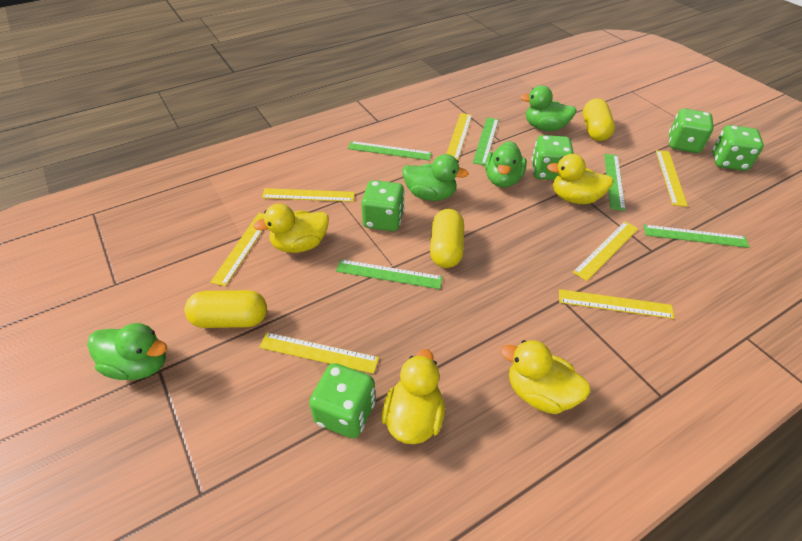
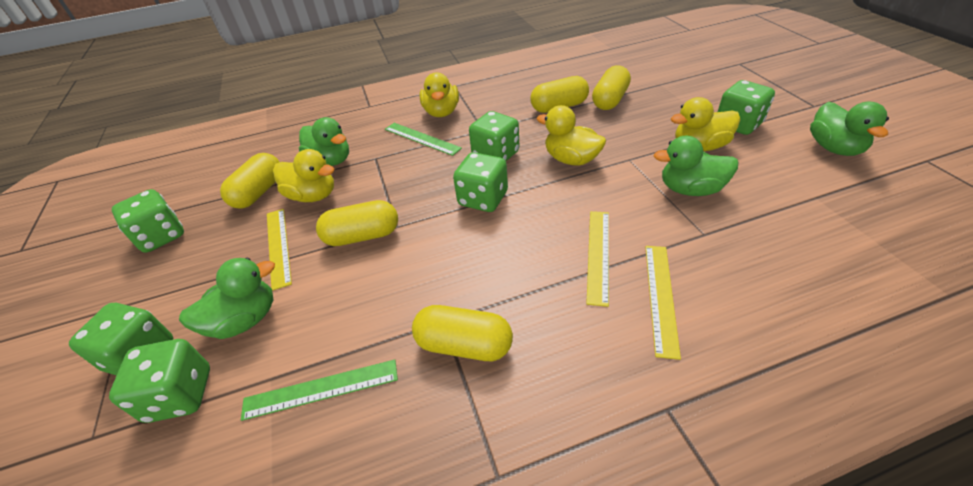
green dice: 5 -> 6
green ruler: 5 -> 2
yellow capsule: 3 -> 5
yellow ruler: 7 -> 3

